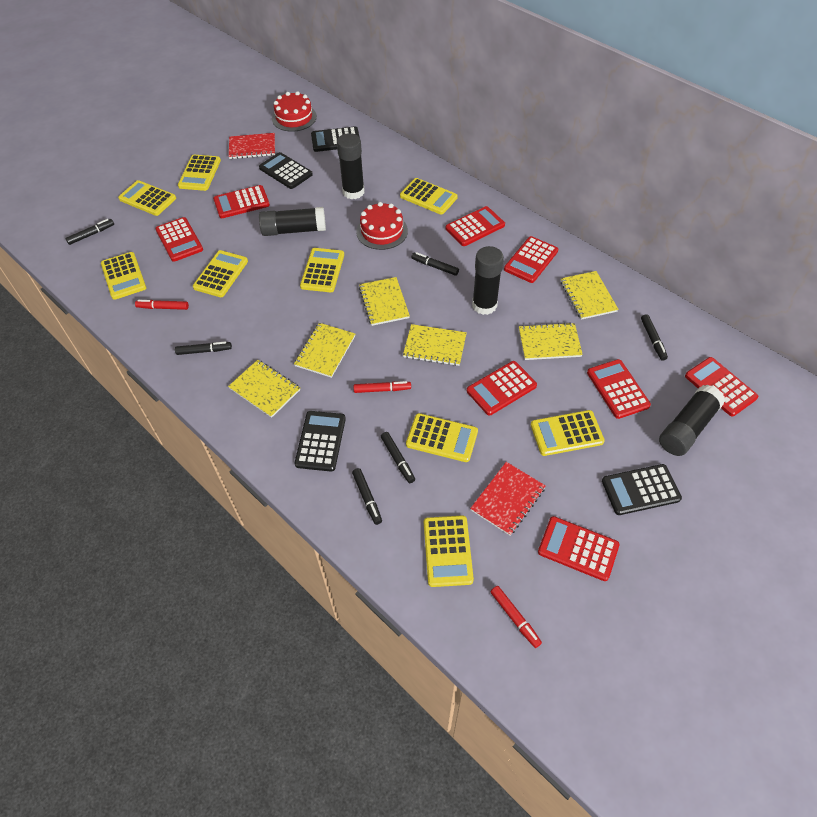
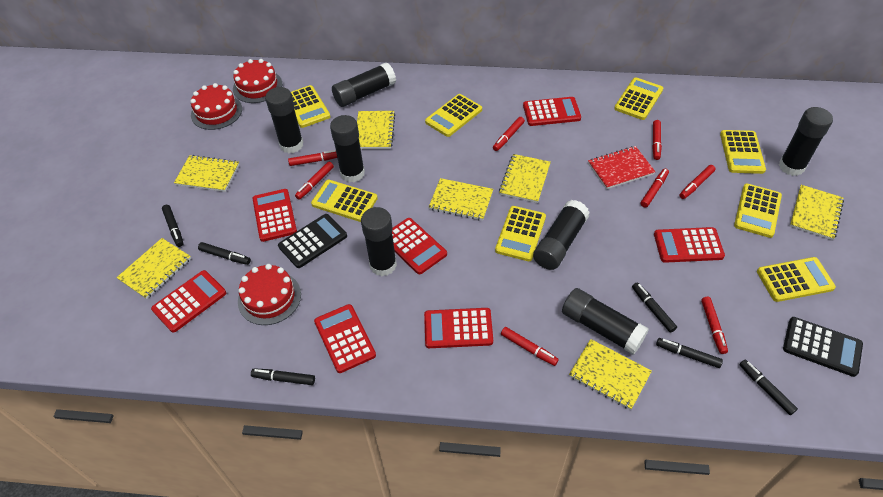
black calculator: 4 -> 2
black glue stick: 4 -> 7
red cake: 2 -> 3
red calculator: 8 -> 7
red marker: 3 -> 8
red notebook: 2 -> 1
yellow calculator: 9 -> 8
yellow notebook: 6 -> 7

